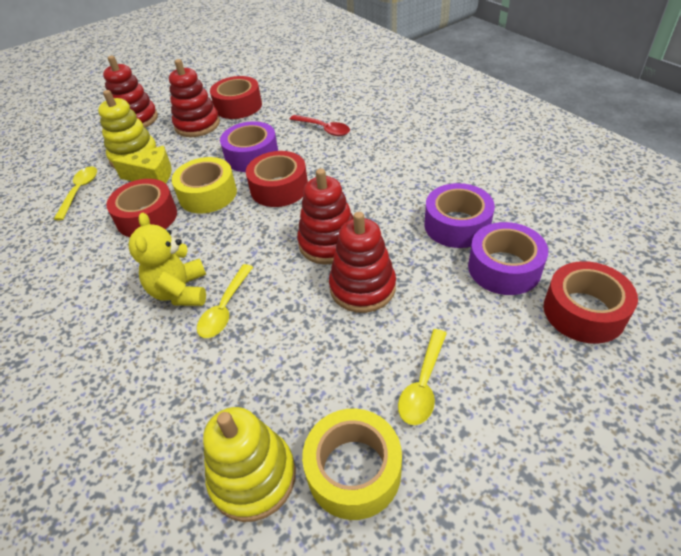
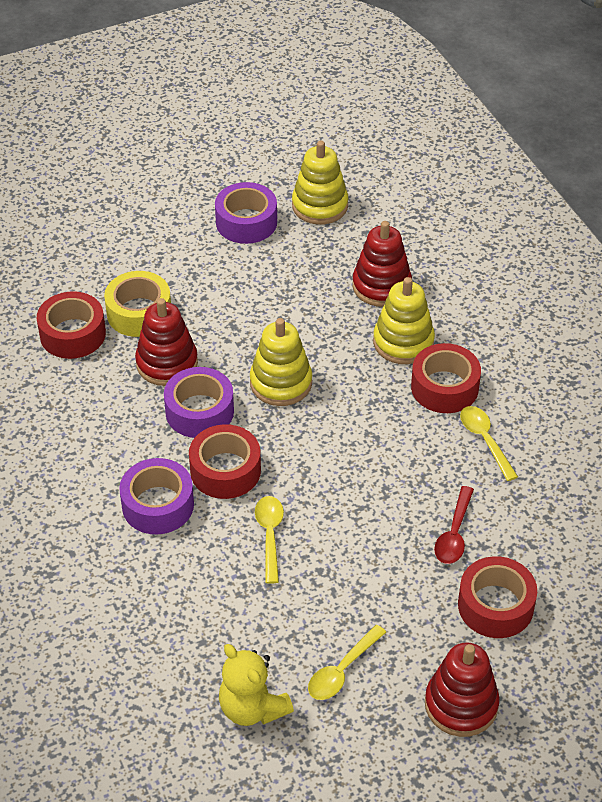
red stacking toy: 4 -> 3
yellow cheese: 1 -> 0
yellow stacking toy: 2 -> 3
yellow tape: 2 -> 1

